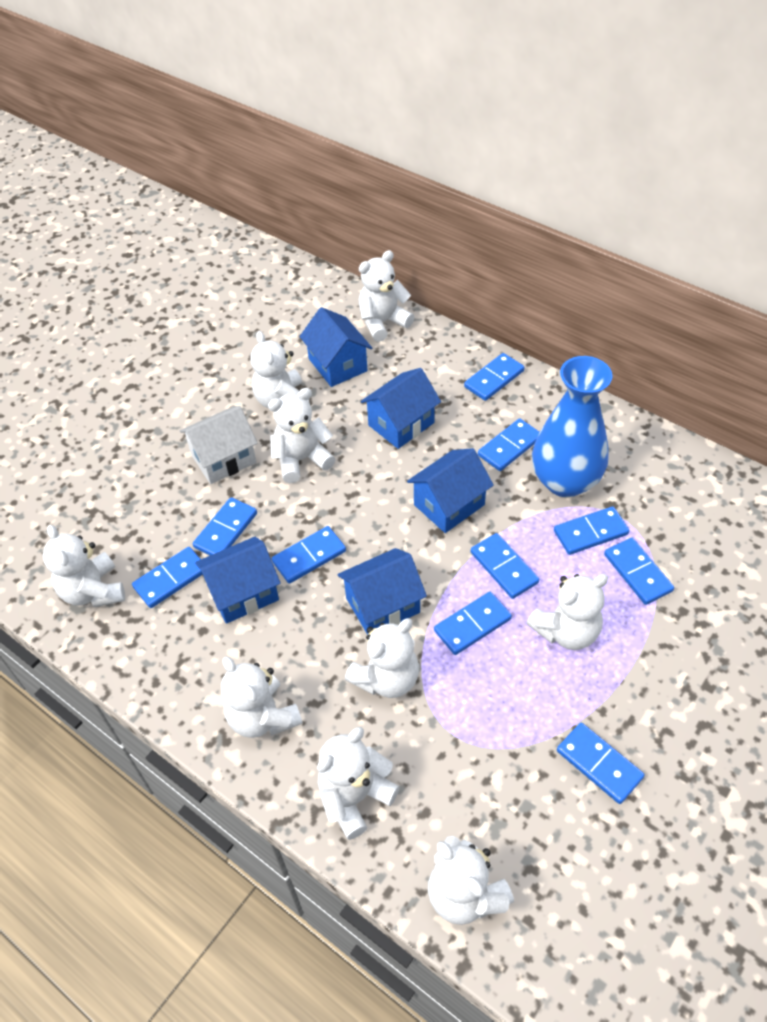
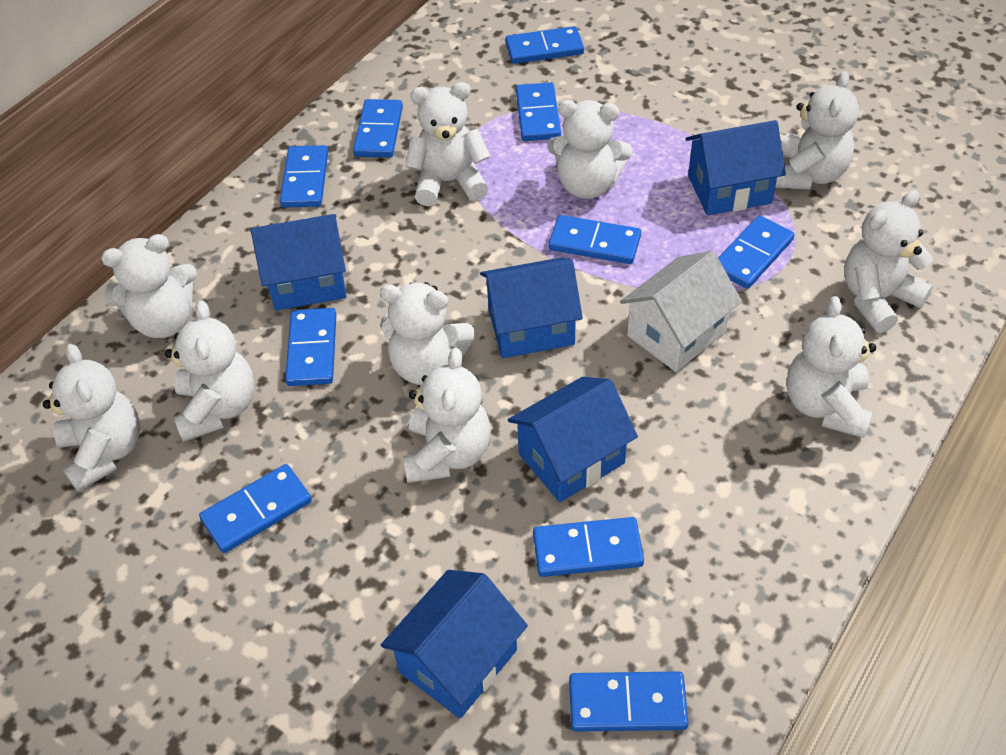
blue vase: 1 -> 0
white teddy bear: 9 -> 10

